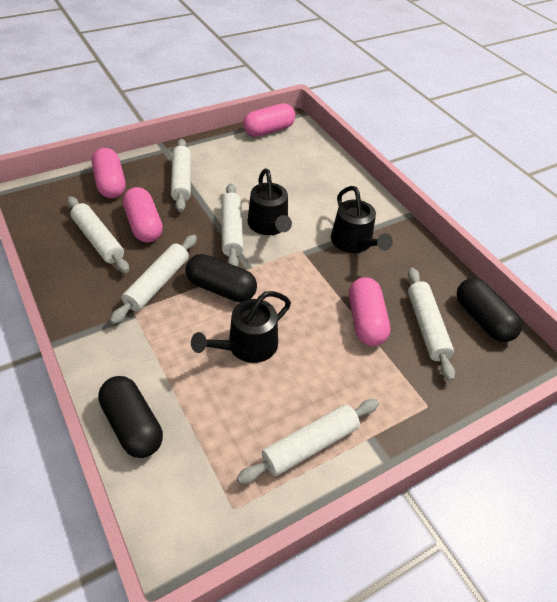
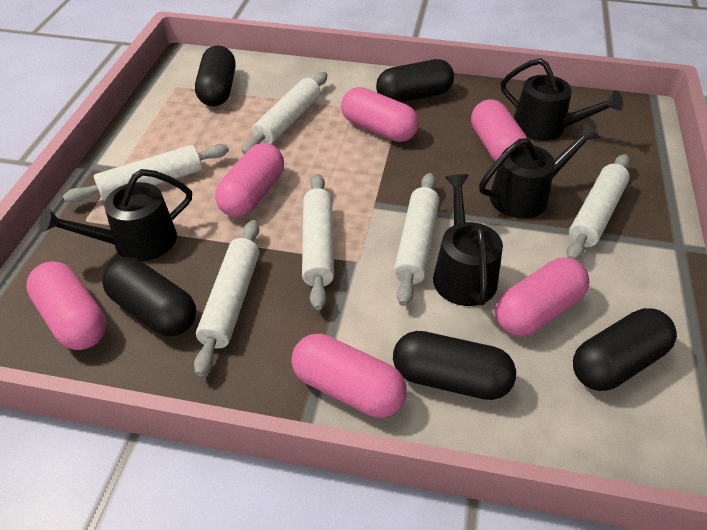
black capsule: 3 -> 5
black watering can: 3 -> 4
pink capsule: 4 -> 6

